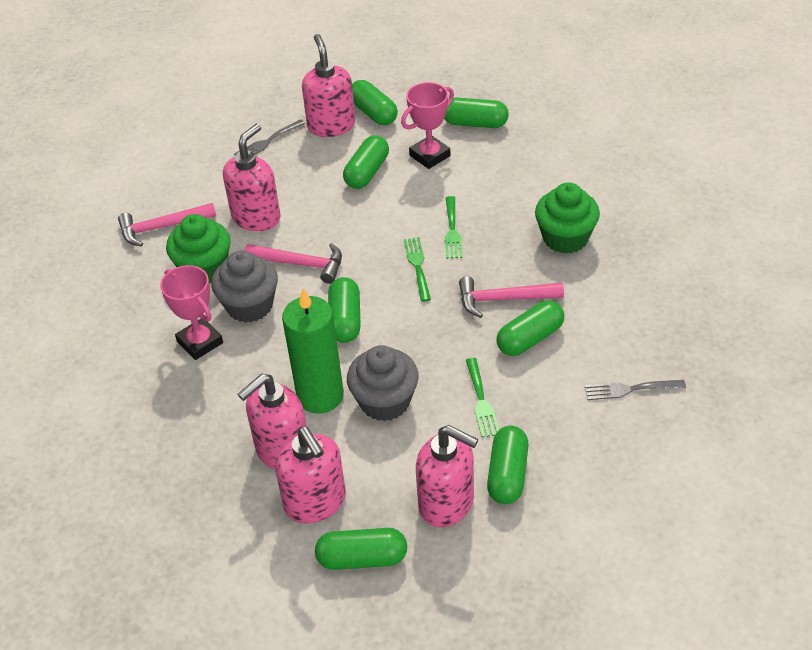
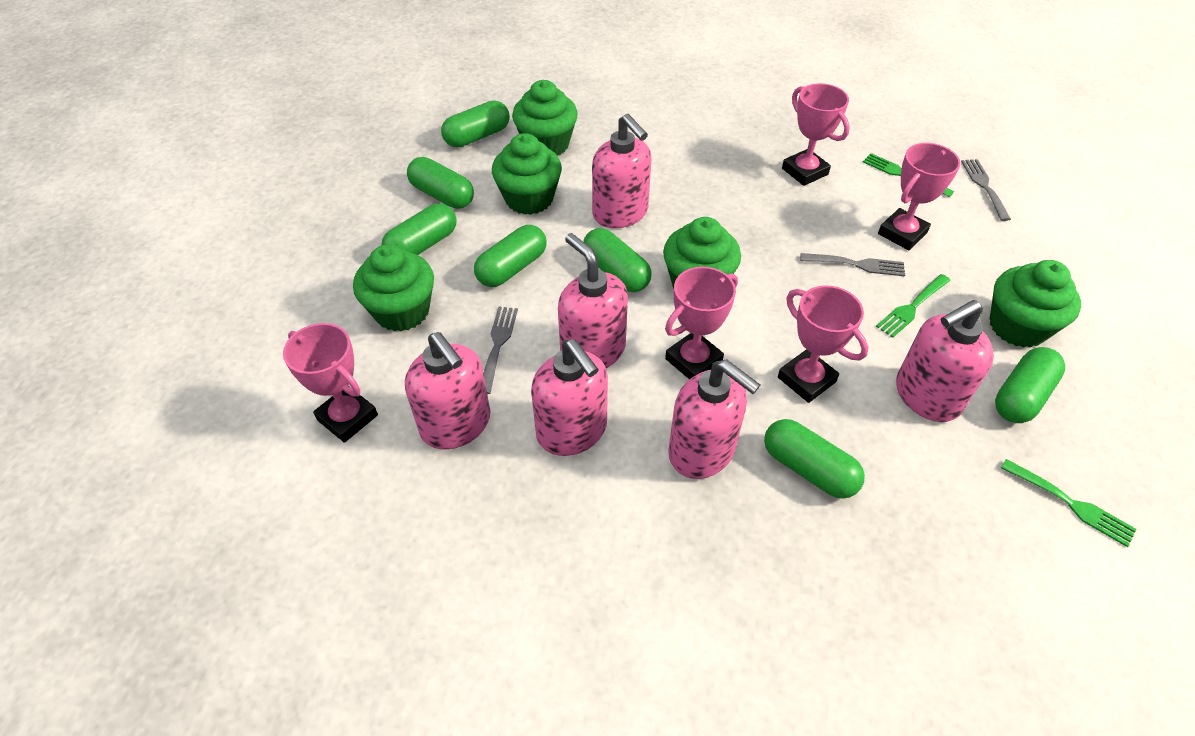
green candle: 1 -> 0
green cupcake: 2 -> 5
grey cupcake: 2 -> 0
grey fork: 2 -> 3
pink hammer: 3 -> 0
pink soap dispenser: 5 -> 6
pink trophy: 2 -> 5

